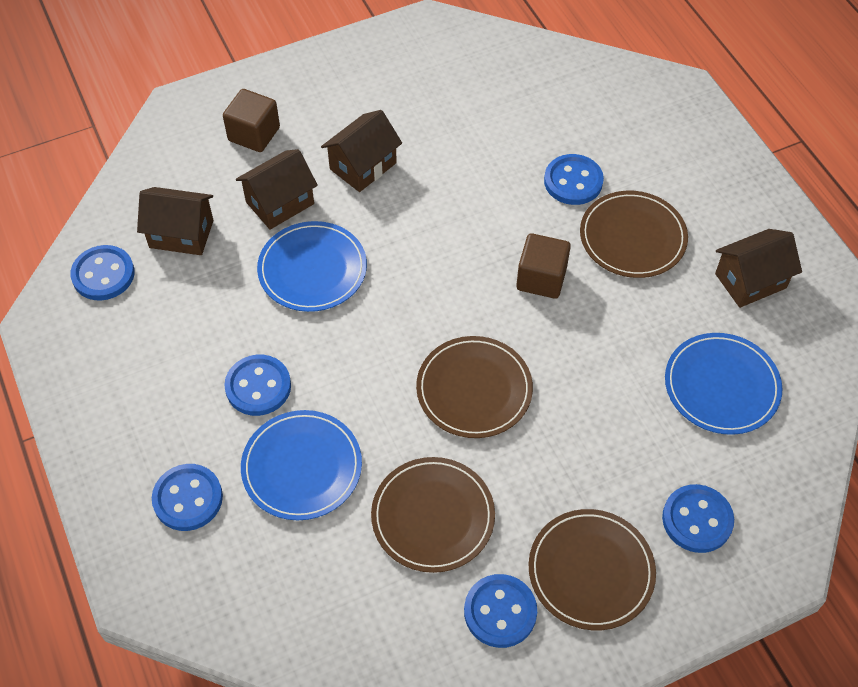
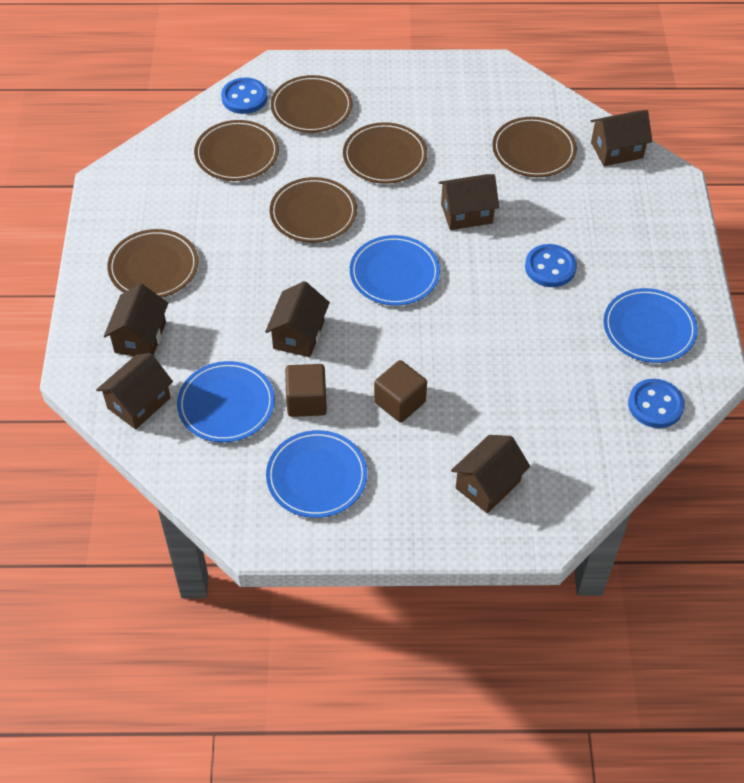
blue button: 6 -> 3
blue plate: 3 -> 4
brown house: 4 -> 6
brown plate: 4 -> 6

